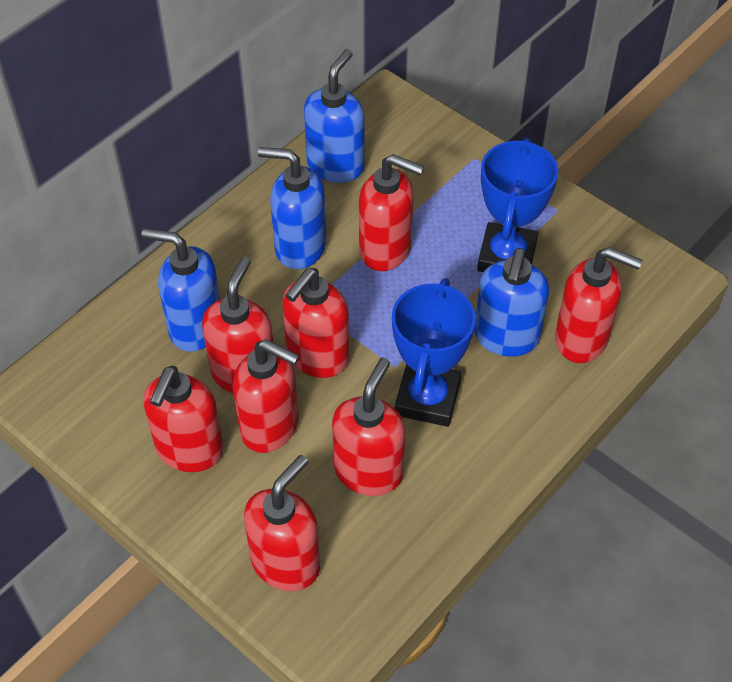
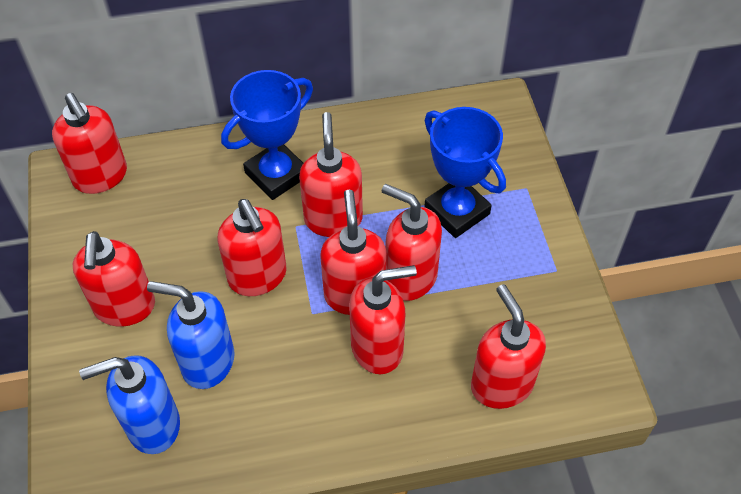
blue soap dispenser: 4 -> 2

